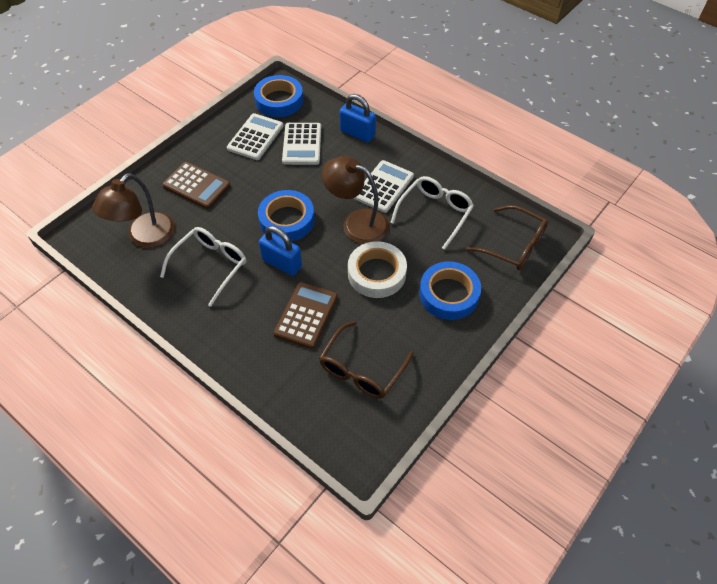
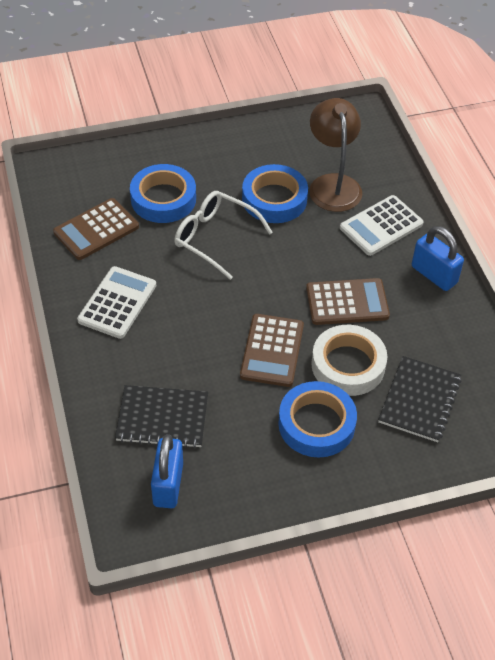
black notebook: 0 -> 2
brown calculator: 2 -> 3
brown glasses: 2 -> 0
brown lamp: 2 -> 1
white calculator: 3 -> 2
white glasses: 2 -> 1

